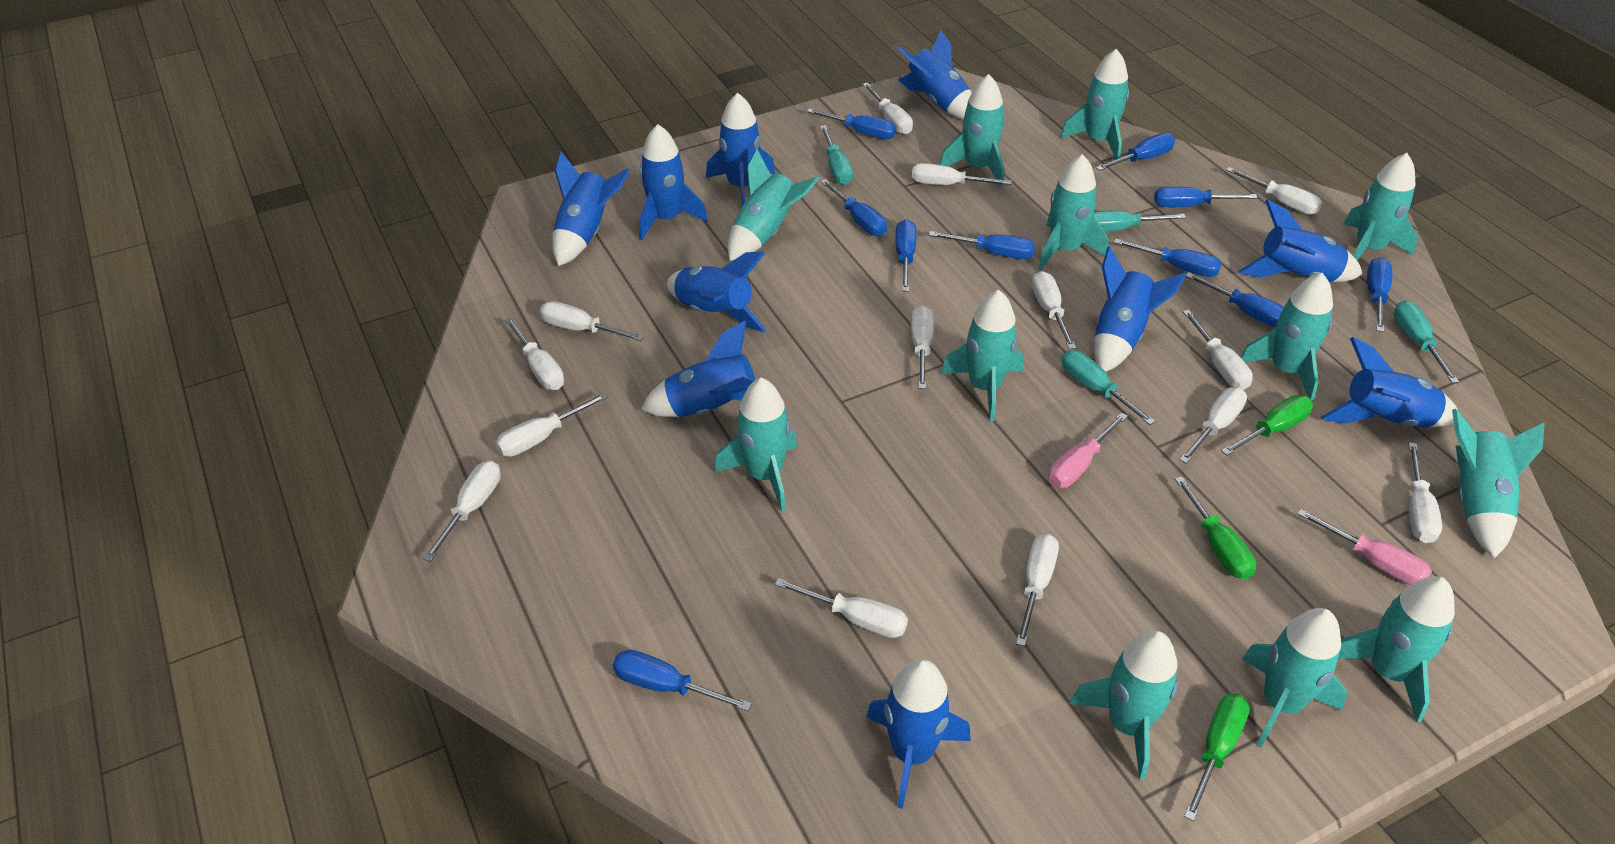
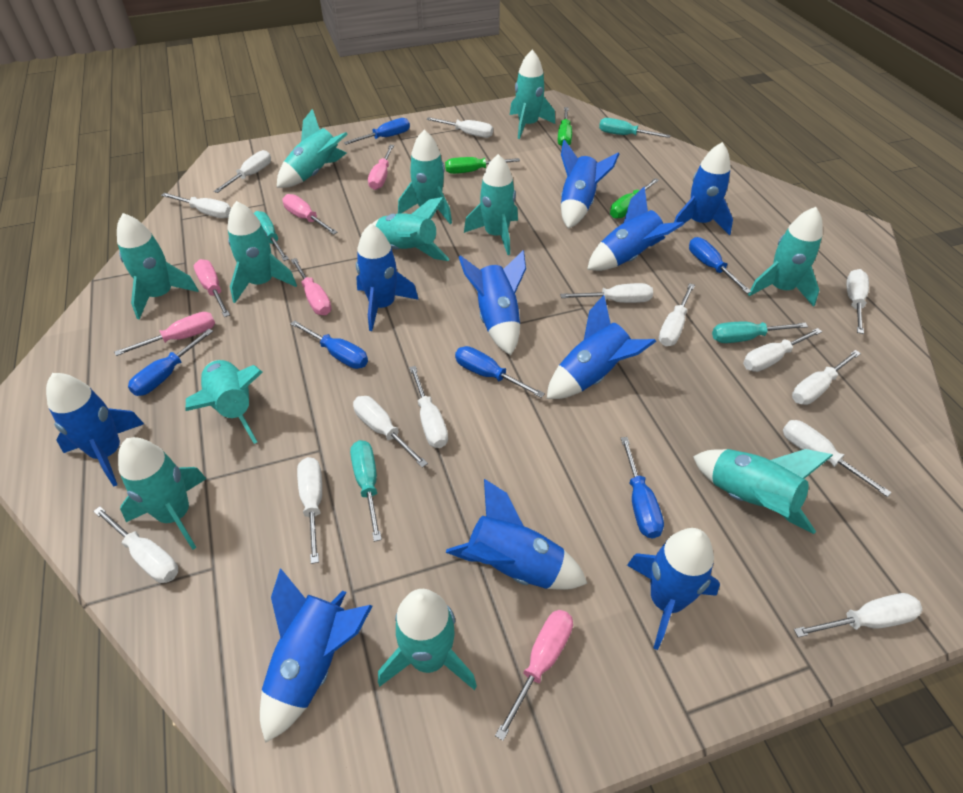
blue screwdriver: 10 -> 6
pink screwdriver: 2 -> 6

